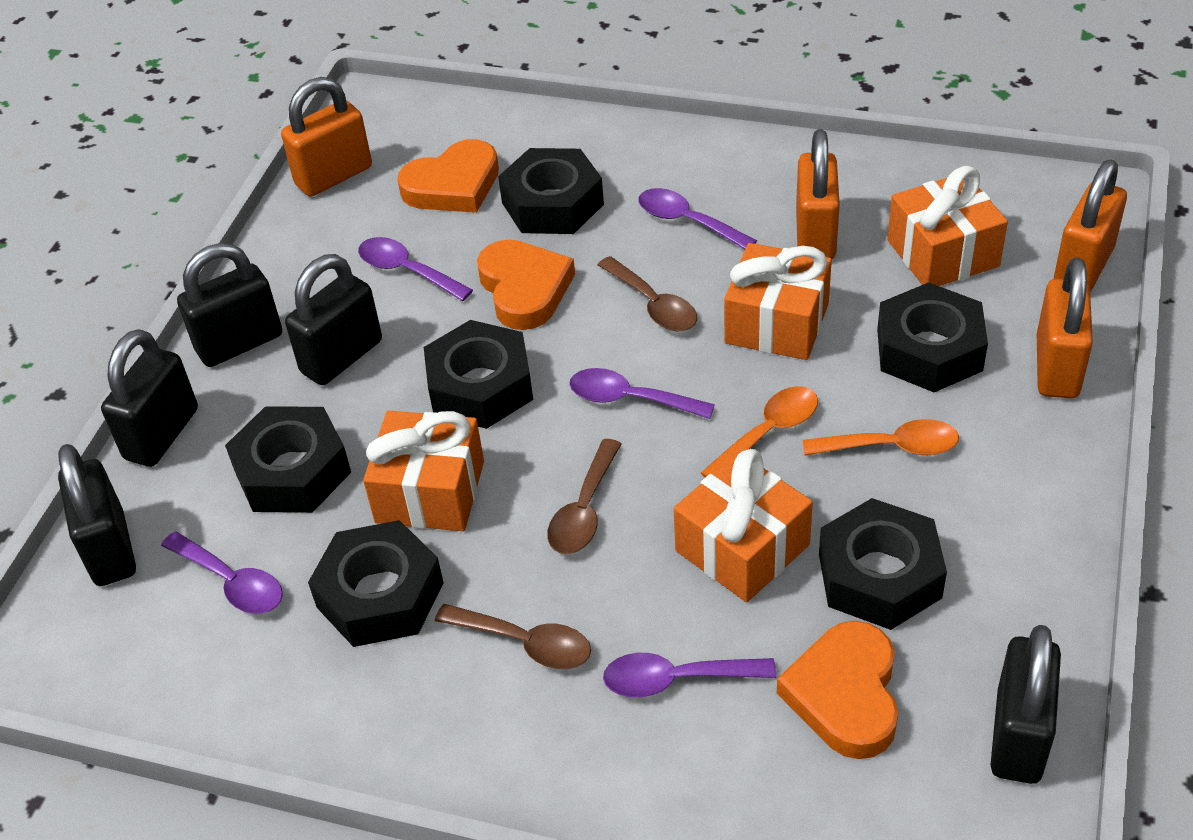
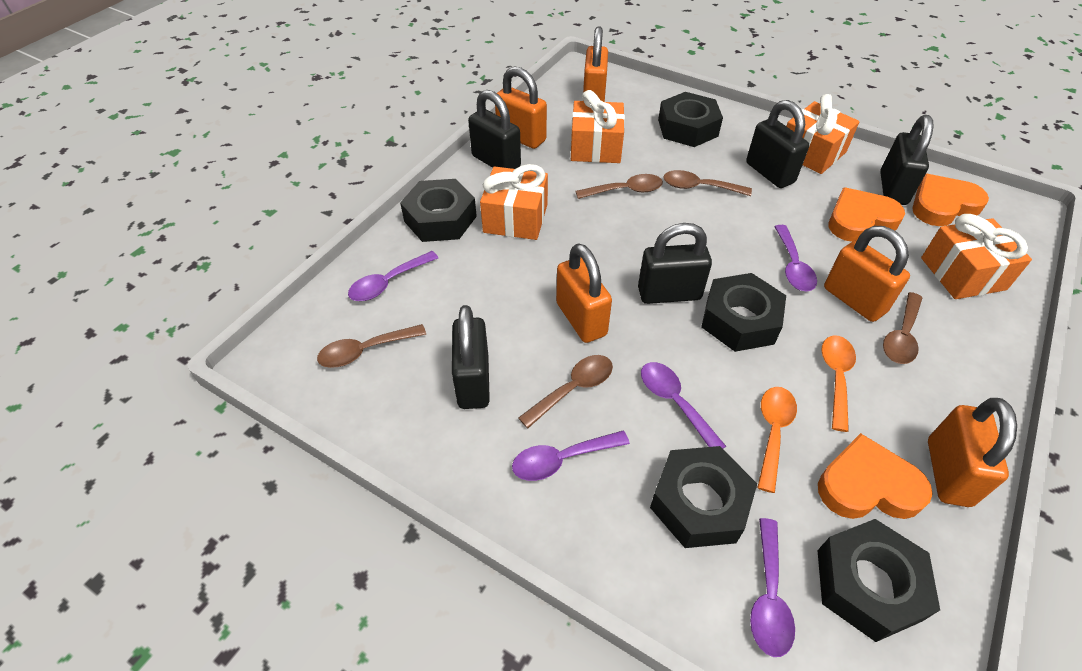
black nut: 6 -> 5
brown spoon: 3 -> 5
orange padlock: 4 -> 5

